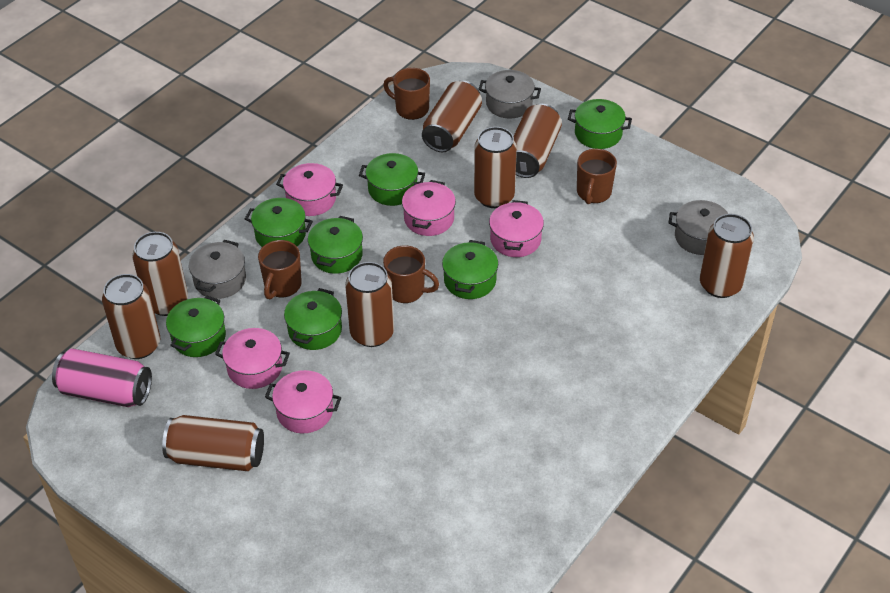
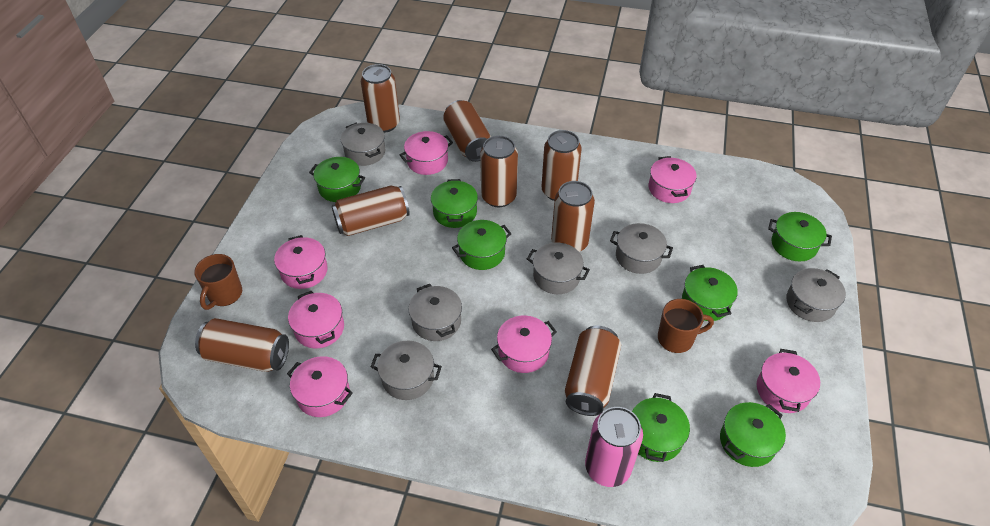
brown mug: 4 -> 2
grey pot: 3 -> 6
pink pot: 5 -> 7

